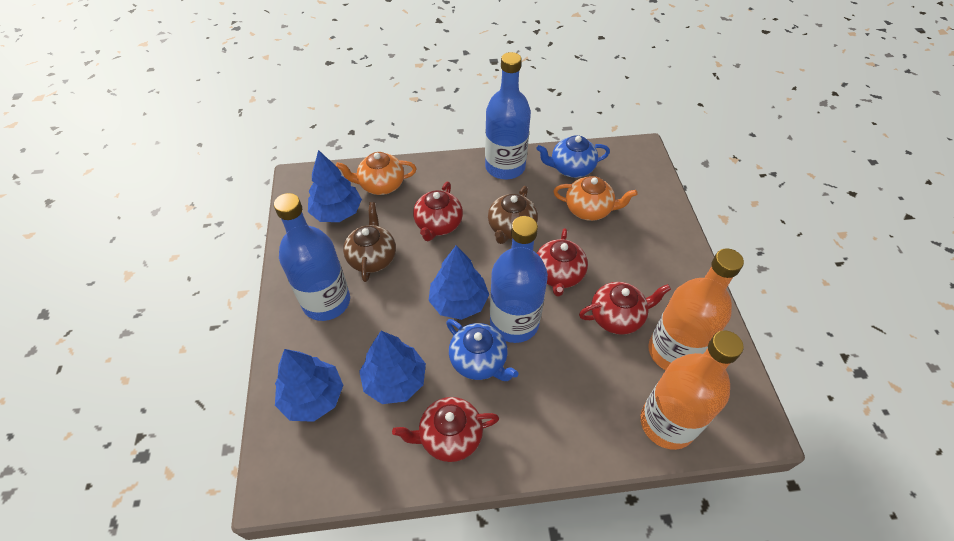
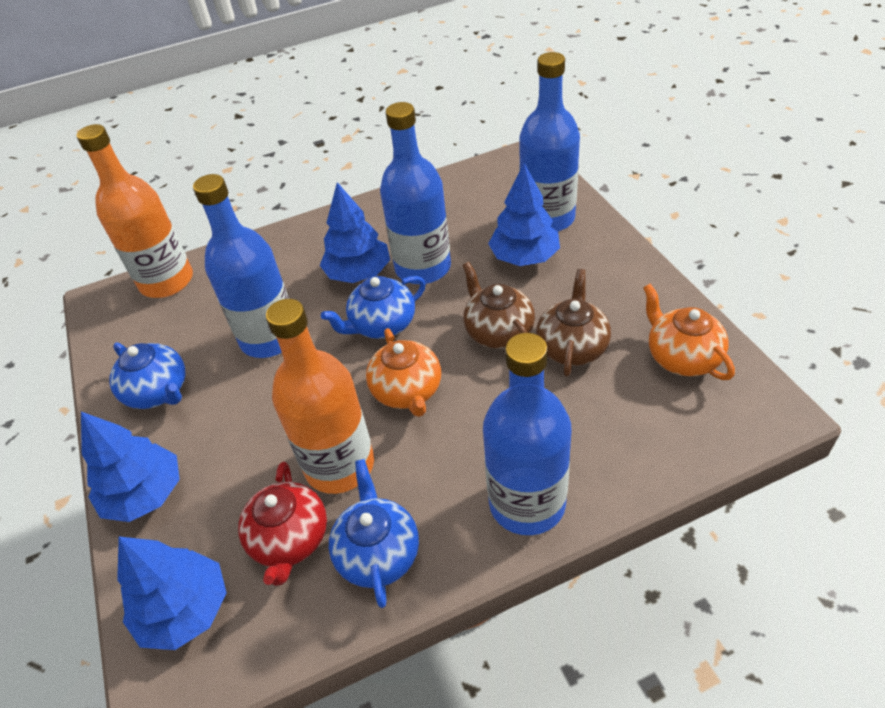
blue bottle: 3 -> 4
blue teapot: 2 -> 3
red teapot: 4 -> 1

